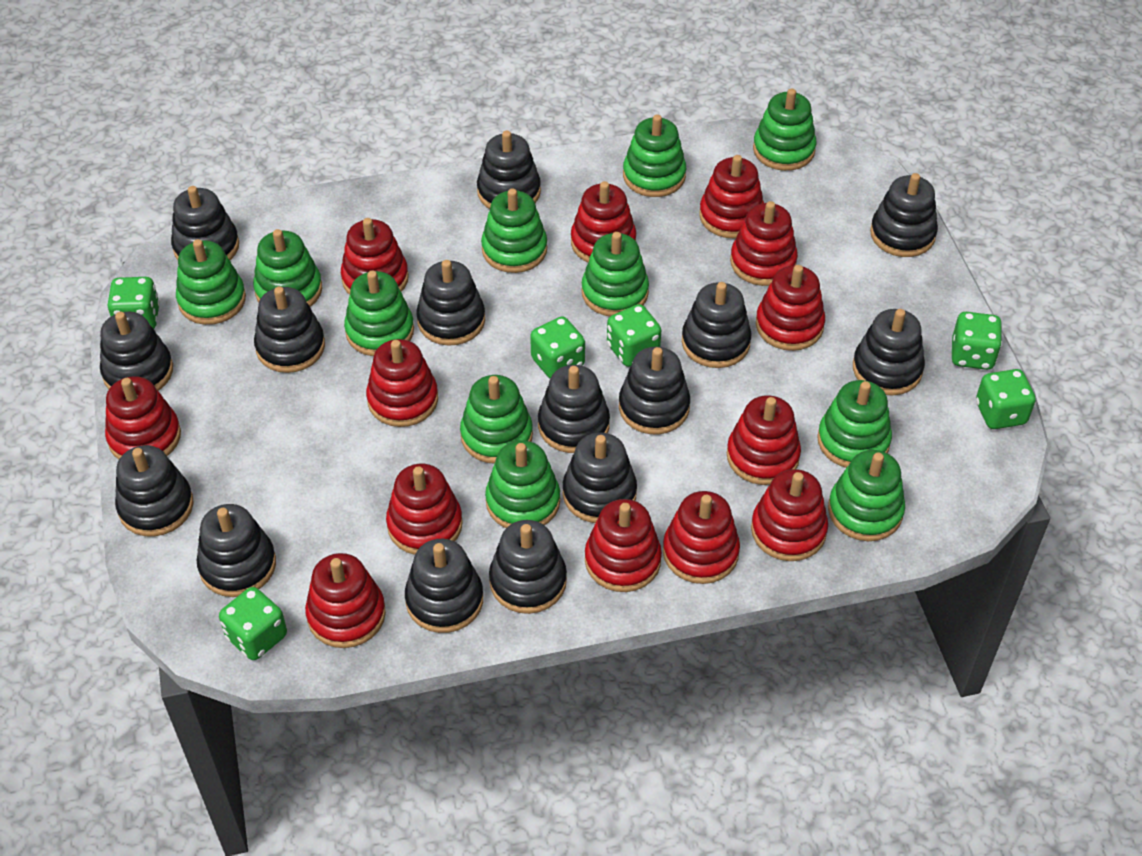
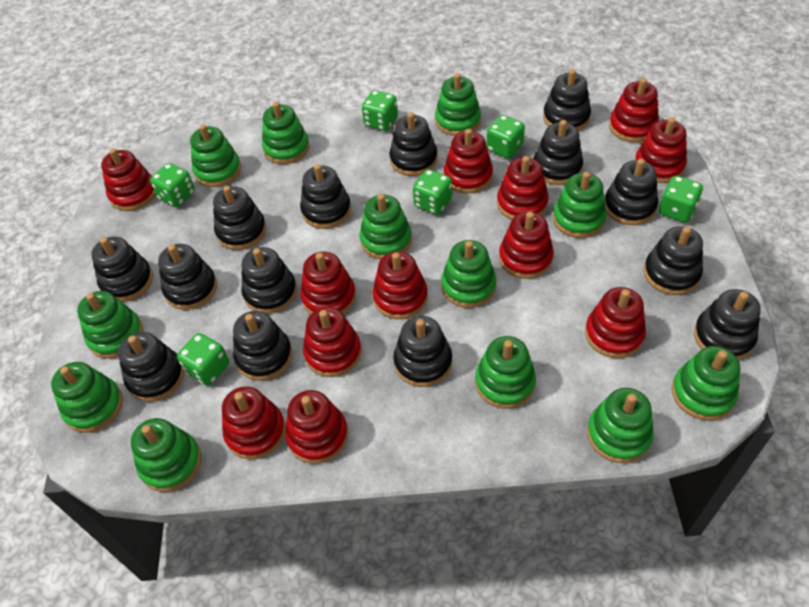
black stacking toy: 15 -> 14
green stacking toy: 11 -> 12
red stacking toy: 13 -> 12

